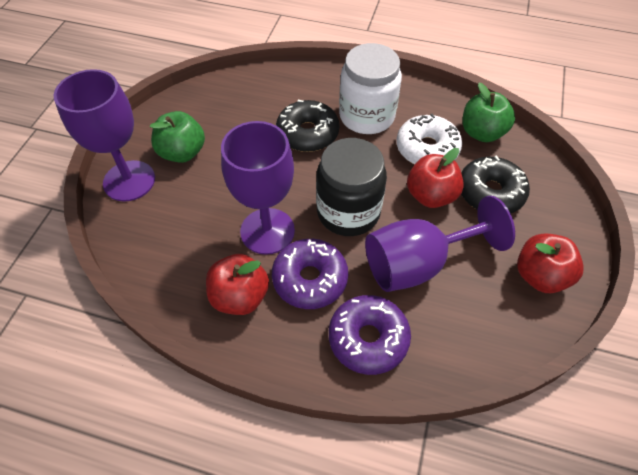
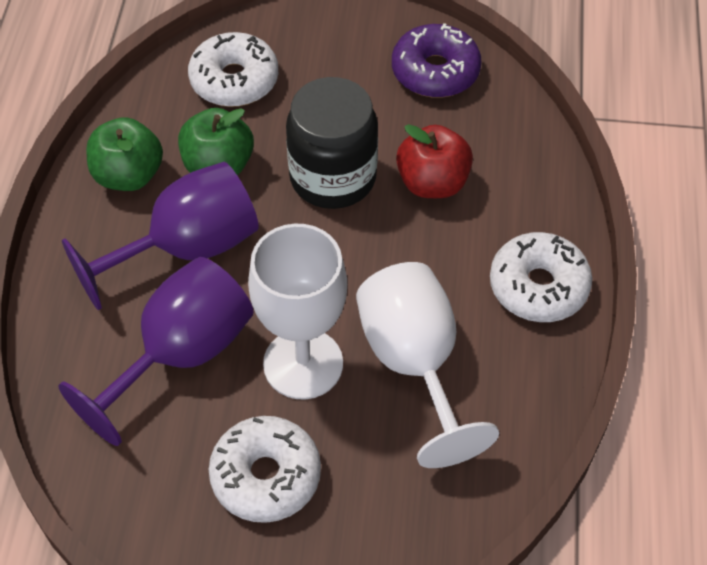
black donut: 2 -> 0
purple donut: 2 -> 1
purple goblet: 3 -> 2
red apple: 3 -> 1
white donut: 1 -> 3
white goblet: 0 -> 2
white jar: 1 -> 0

